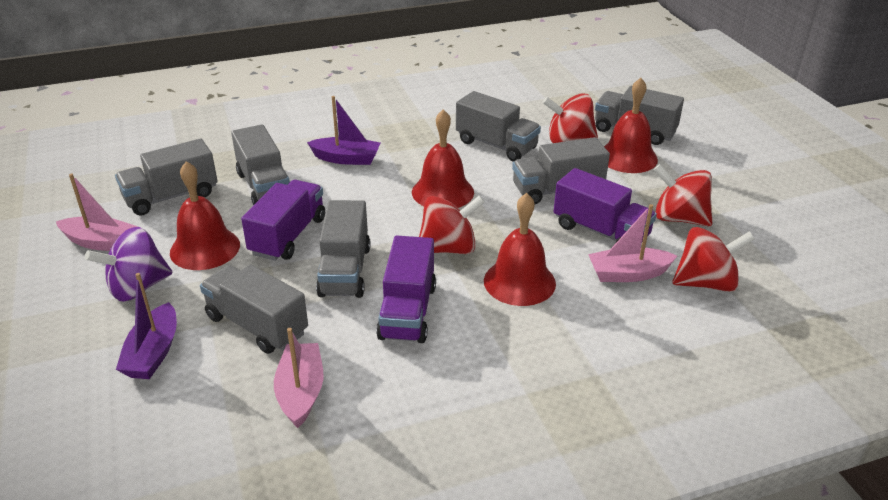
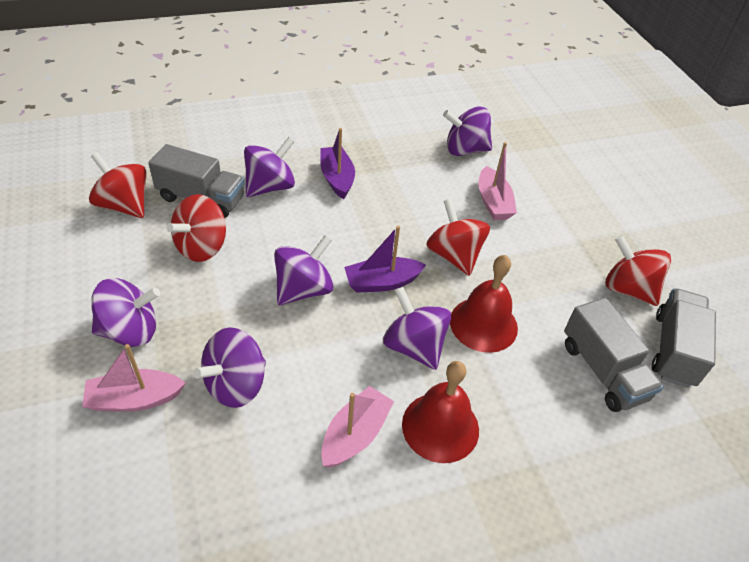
grey truck: 7 -> 3
purple spinning top: 1 -> 6
purple truck: 3 -> 0
red bell: 4 -> 2

